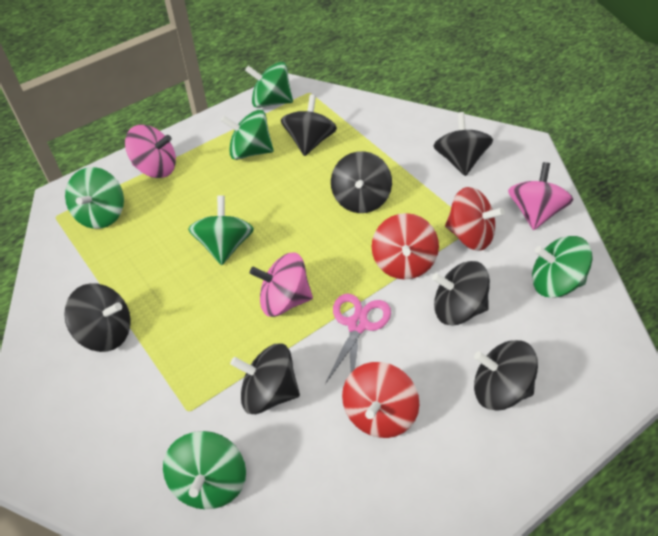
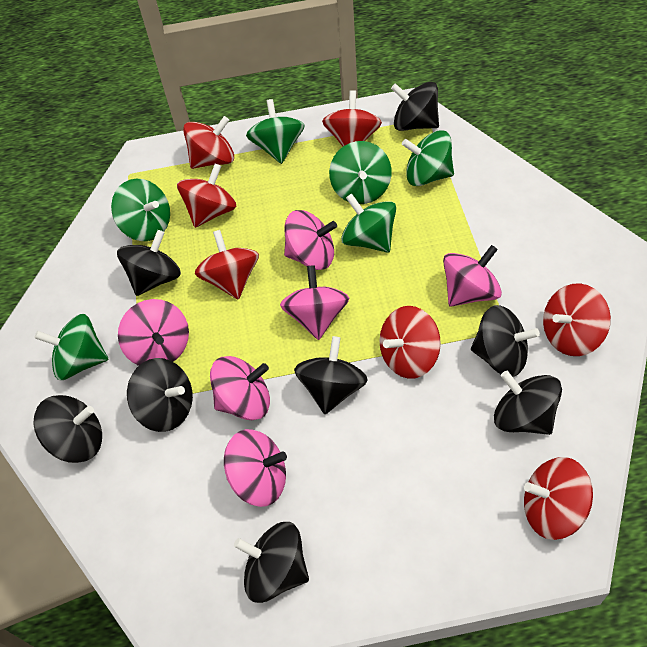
black spinning top: 7 -> 8
pink scissors: 1 -> 0
pink spinning top: 3 -> 6
red spinning top: 3 -> 7

